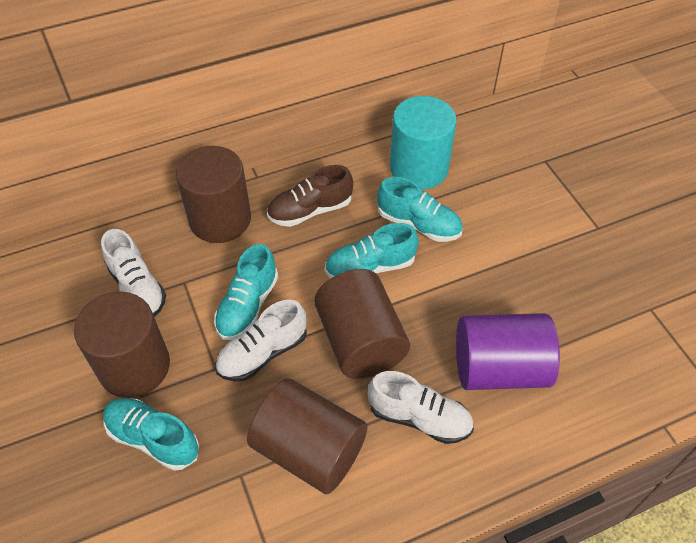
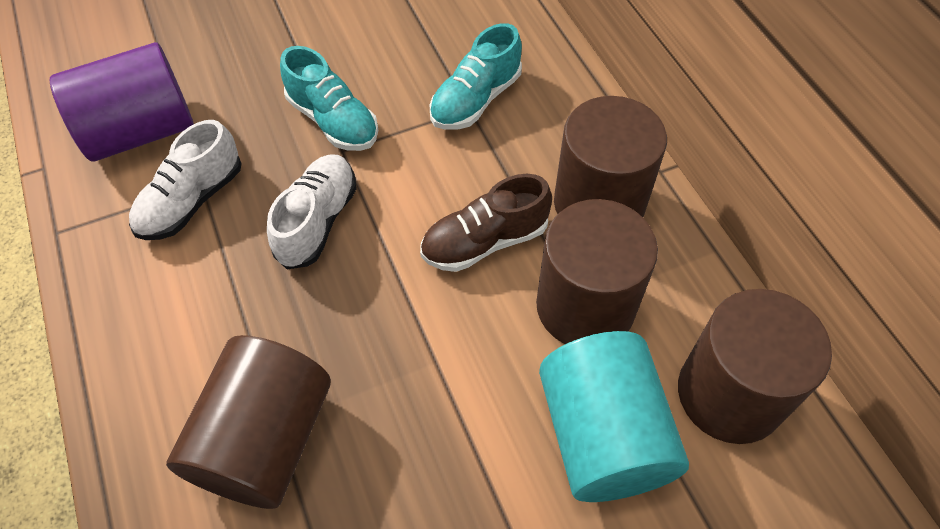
turquoise shoe: 4 -> 2
white shoe: 3 -> 2

